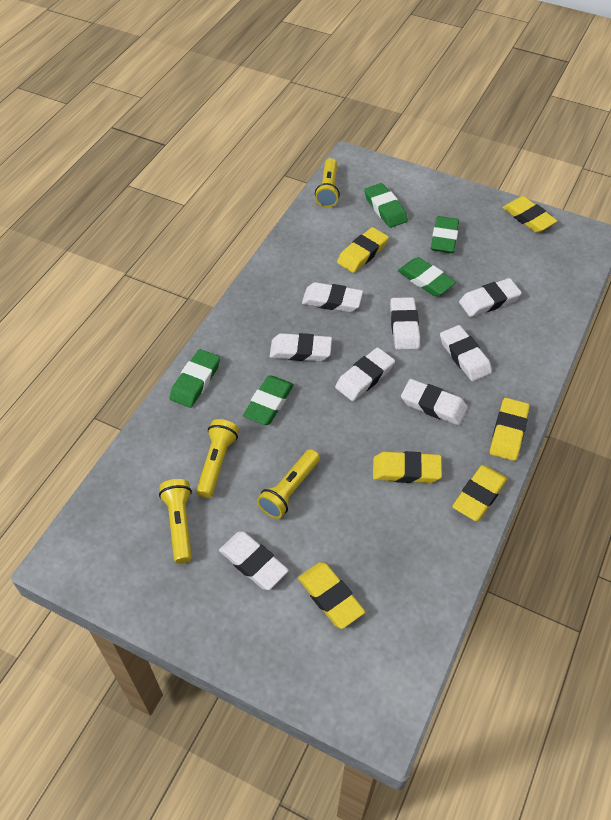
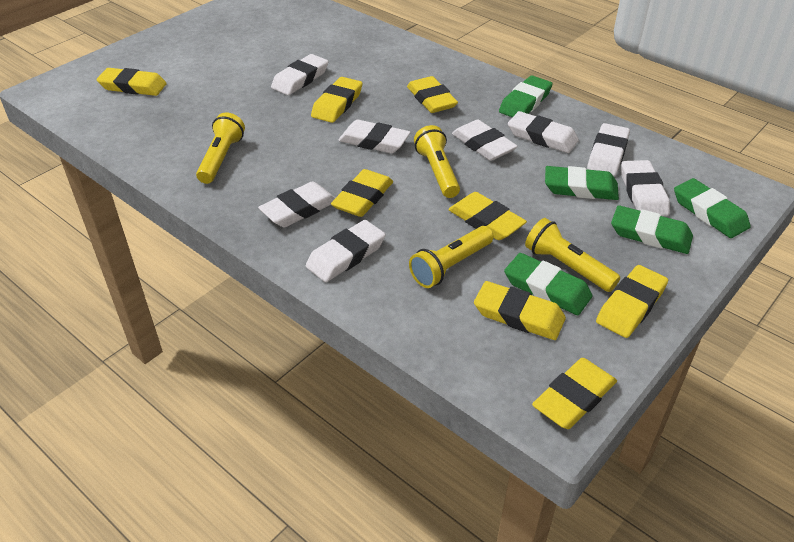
yellow eraser: 6 -> 8

